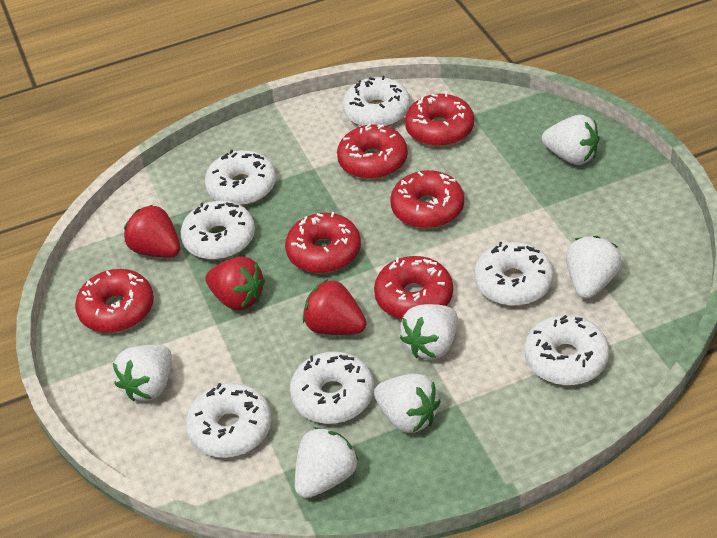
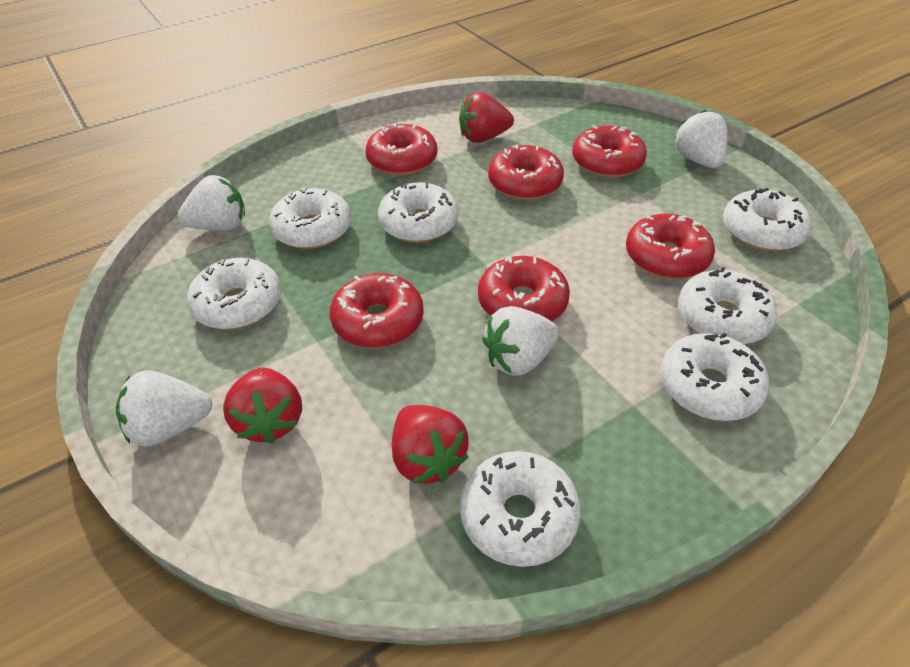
white strawberry: 6 -> 4

